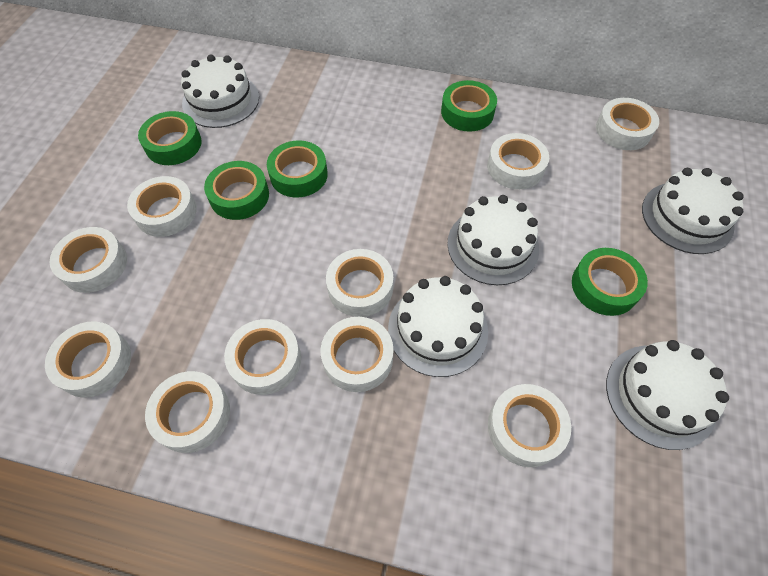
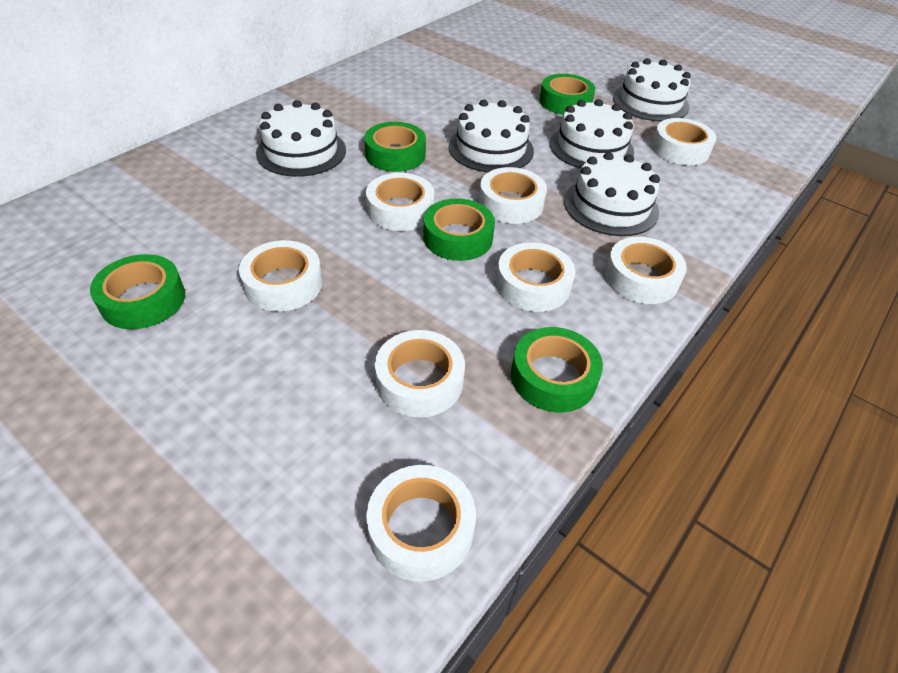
white tape: 10 -> 8

